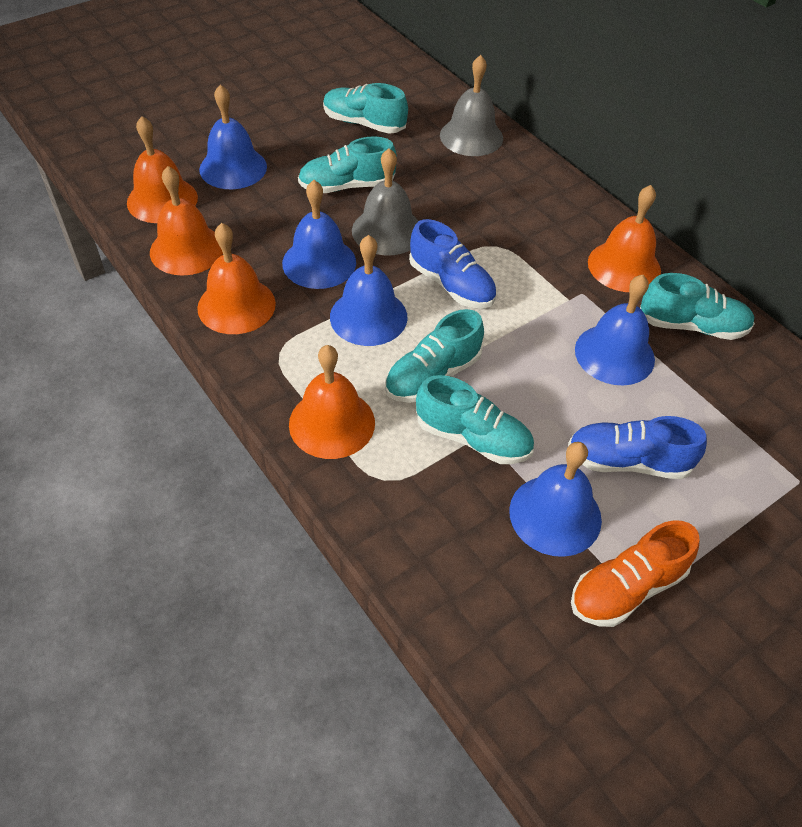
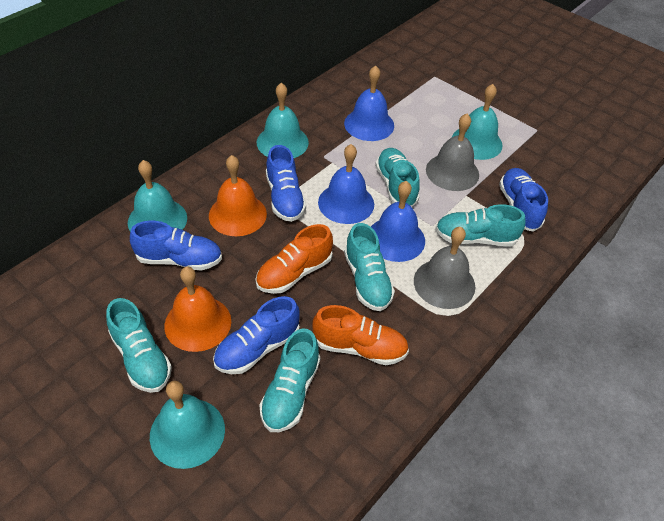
blue bell: 5 -> 3
blue shoe: 2 -> 4
orange bell: 5 -> 2
orange shoe: 1 -> 2
turquoise bell: 0 -> 4

